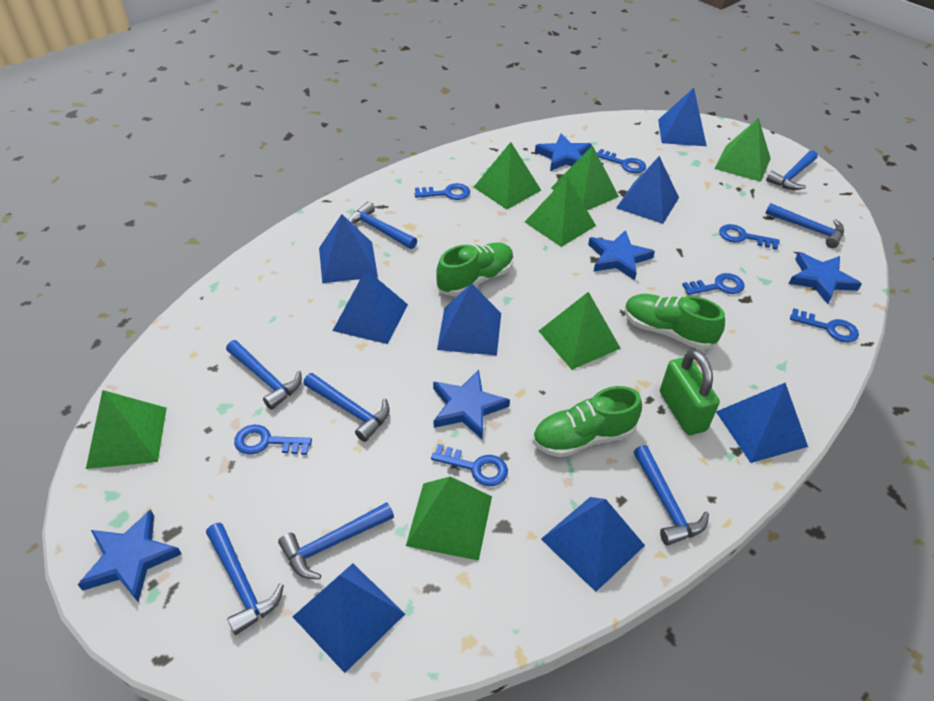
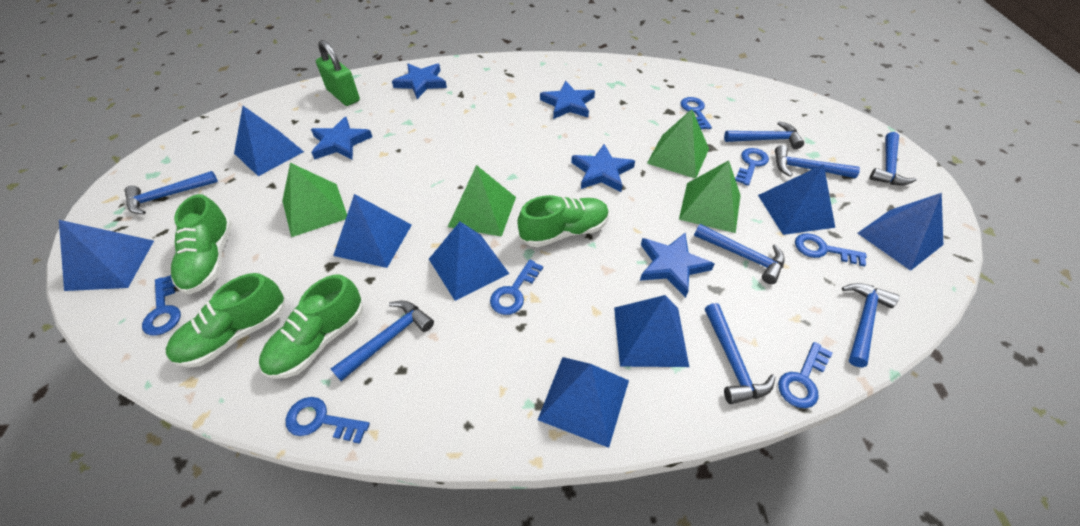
green pyramid: 7 -> 4
green shoe: 3 -> 4

